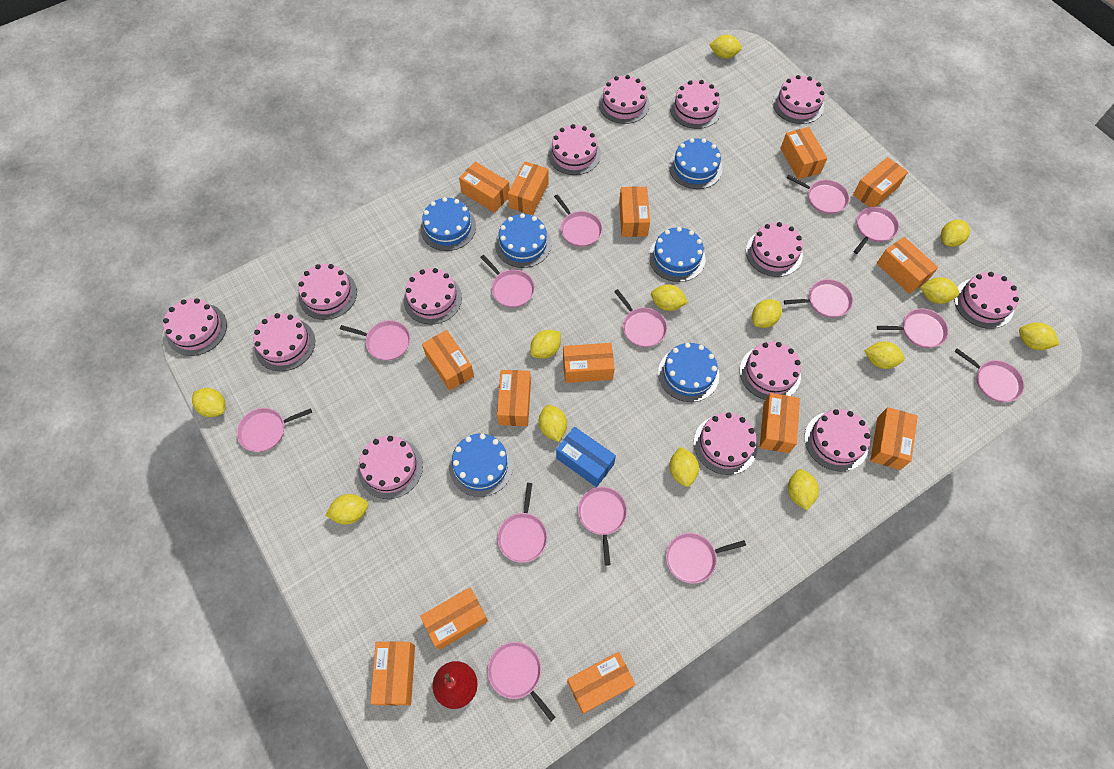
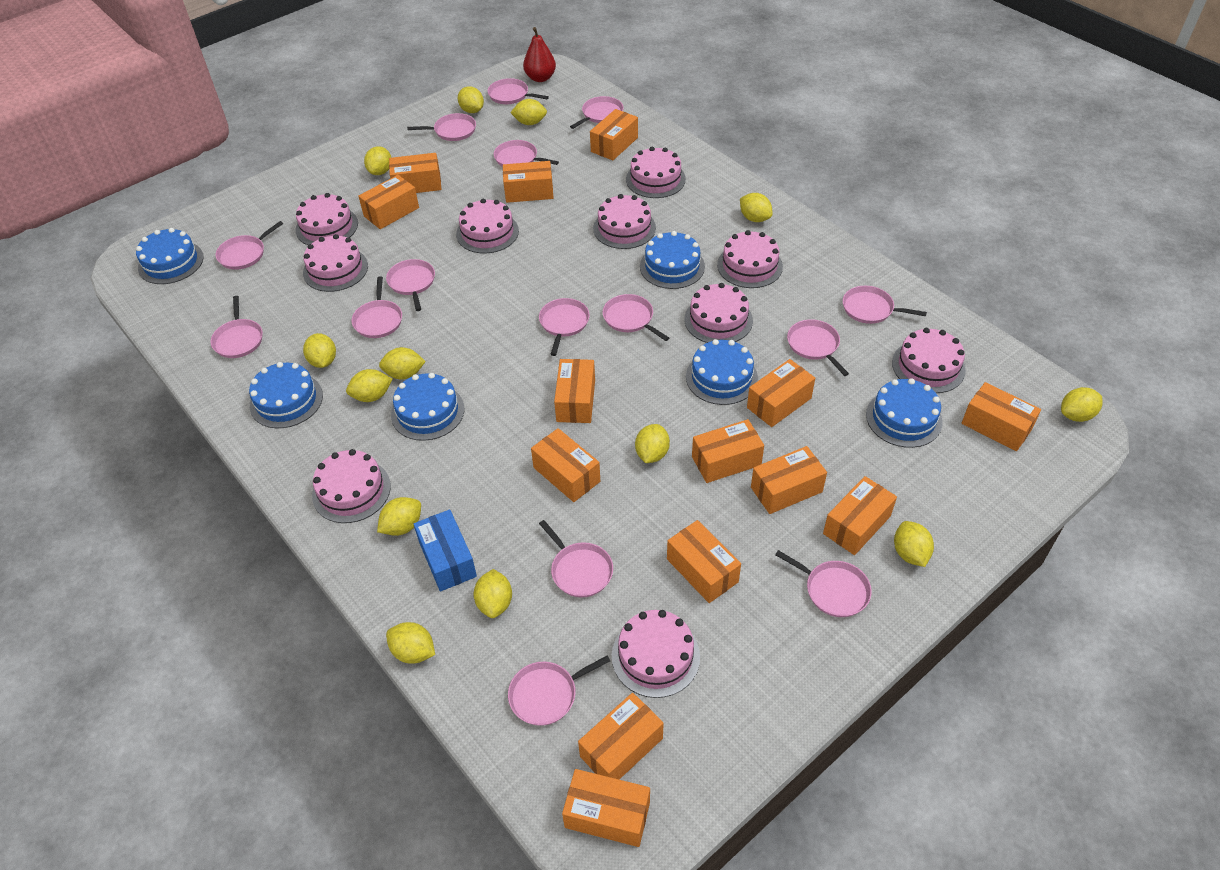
pink cake: 14 -> 10
pink pan: 14 -> 15

